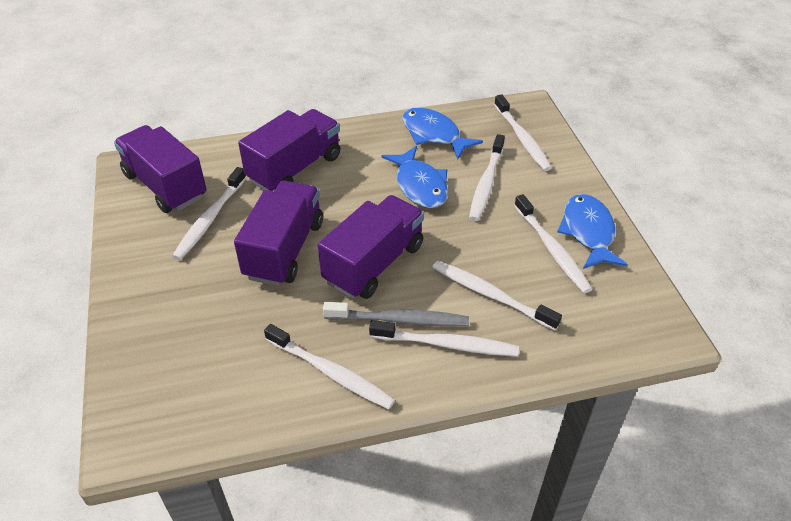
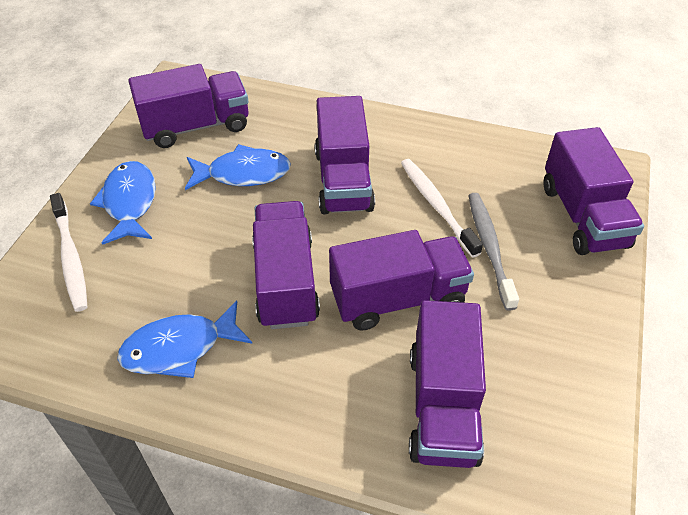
purple truck: 4 -> 6
white toothbrush: 7 -> 2

